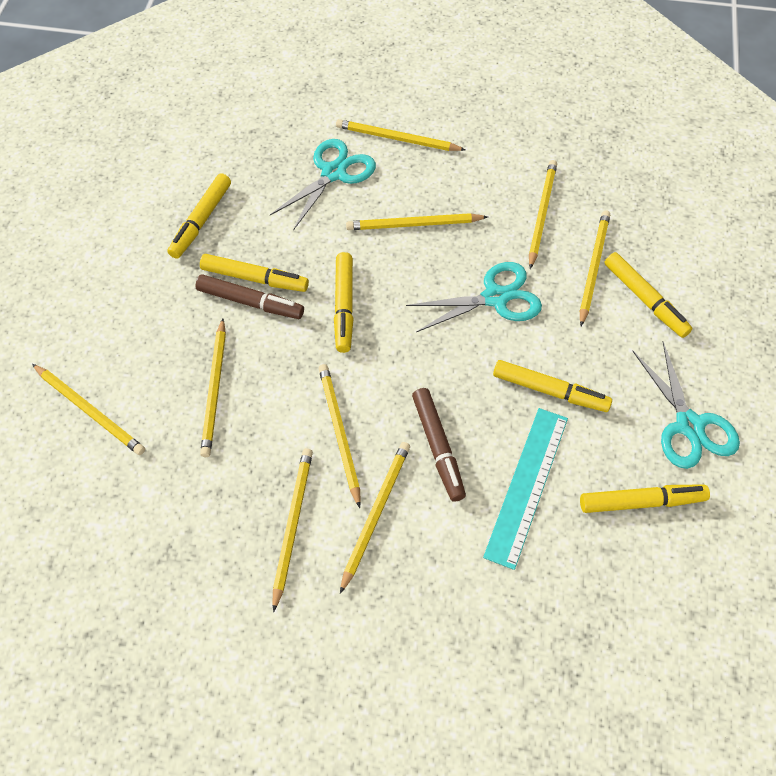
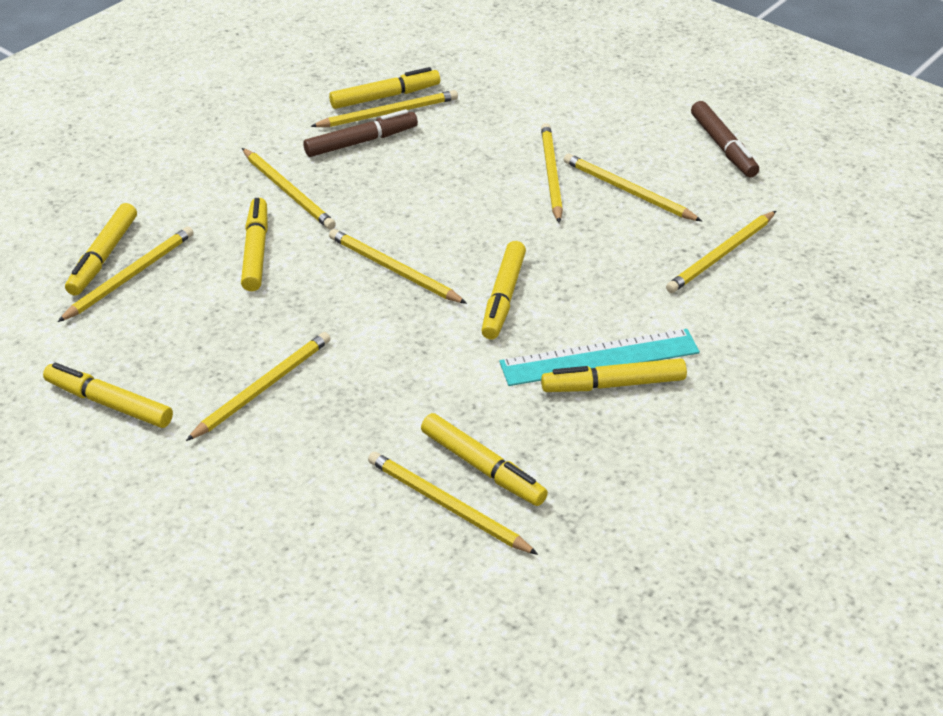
turquoise scissors: 3 -> 0
yellow marker: 6 -> 7

